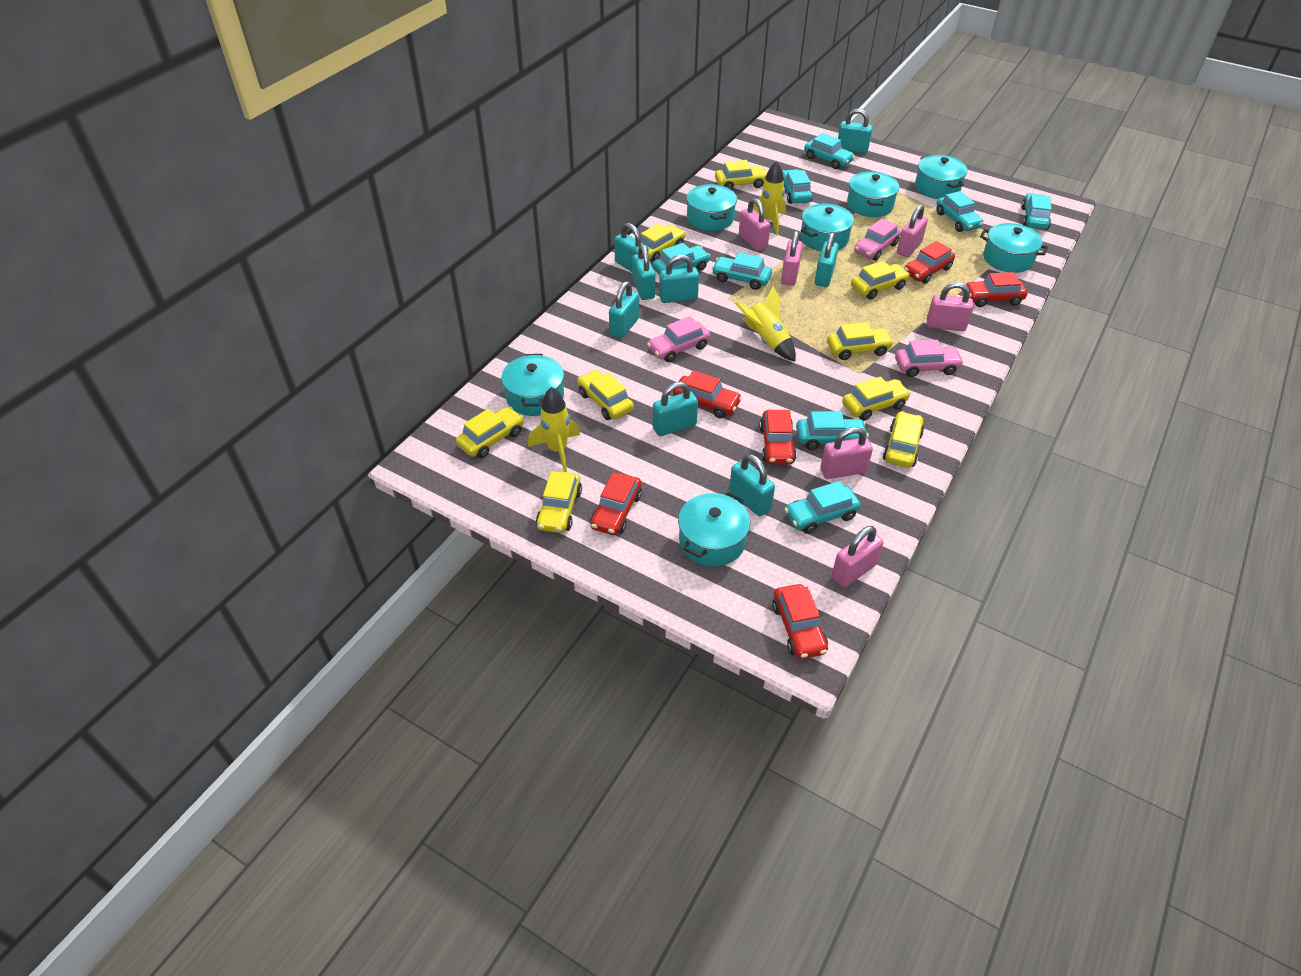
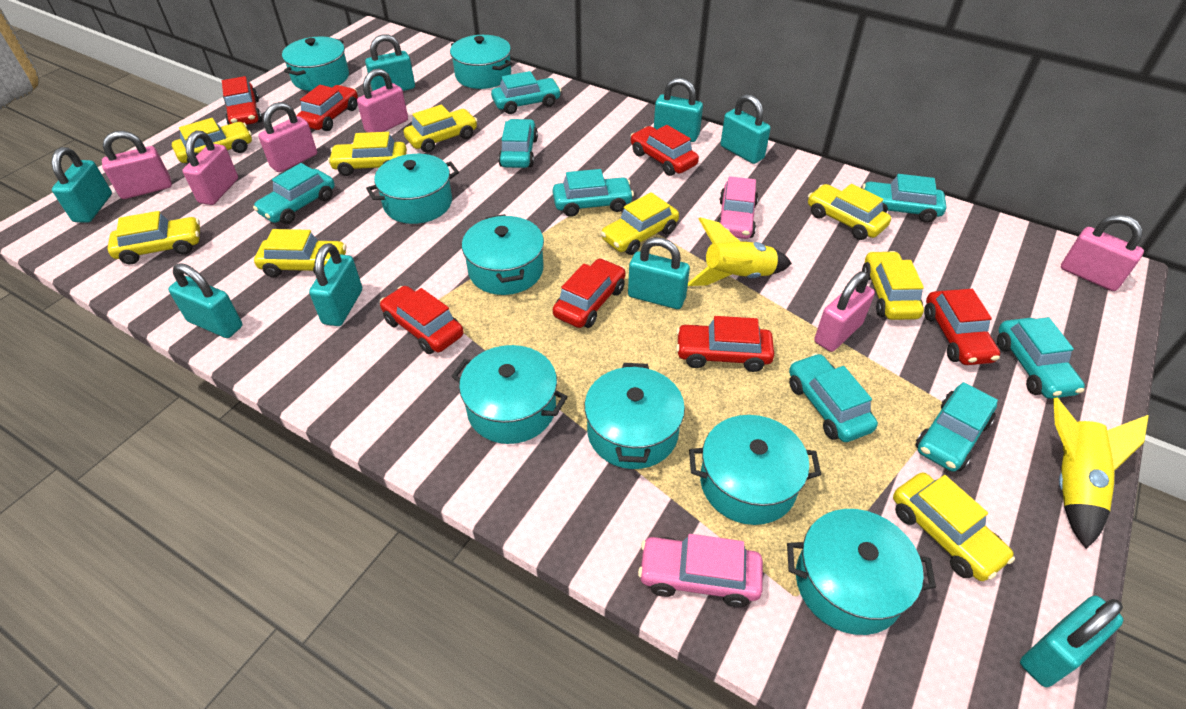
pink car: 3 -> 2
red car: 6 -> 7
turquoise pot: 7 -> 8
yellow rocket: 3 -> 2

